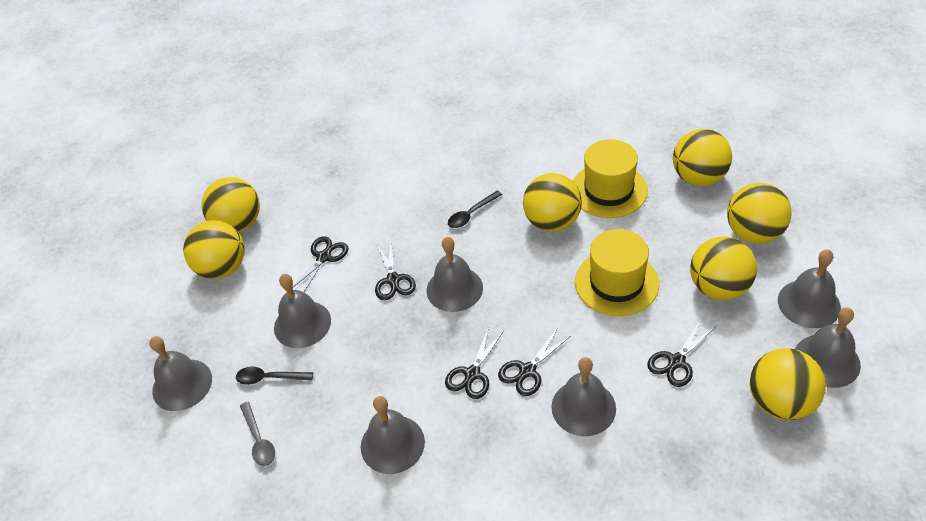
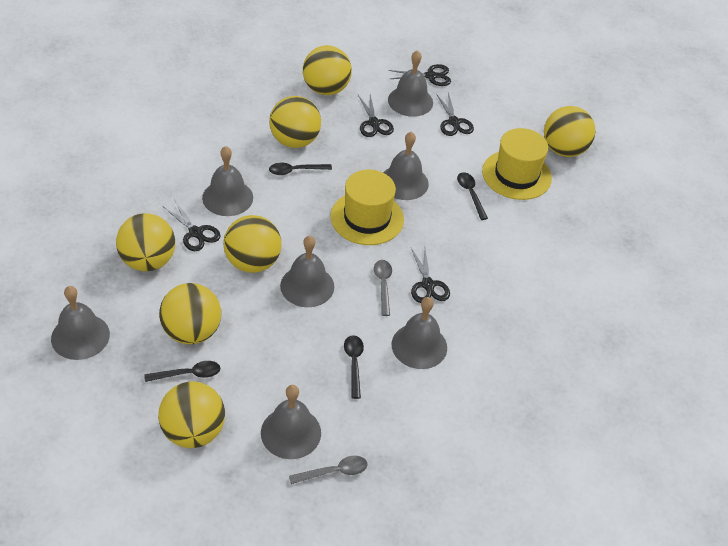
black spoon: 2 -> 4
grey spoon: 1 -> 2

